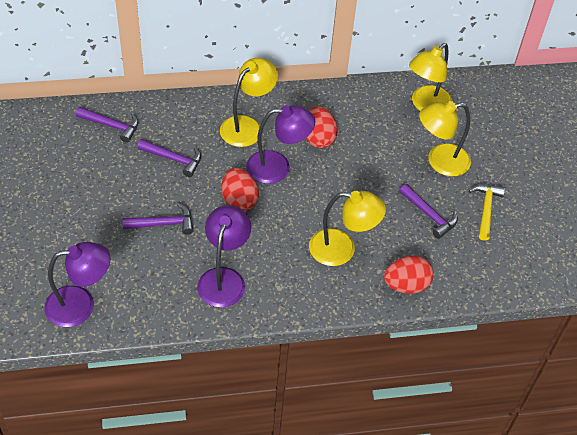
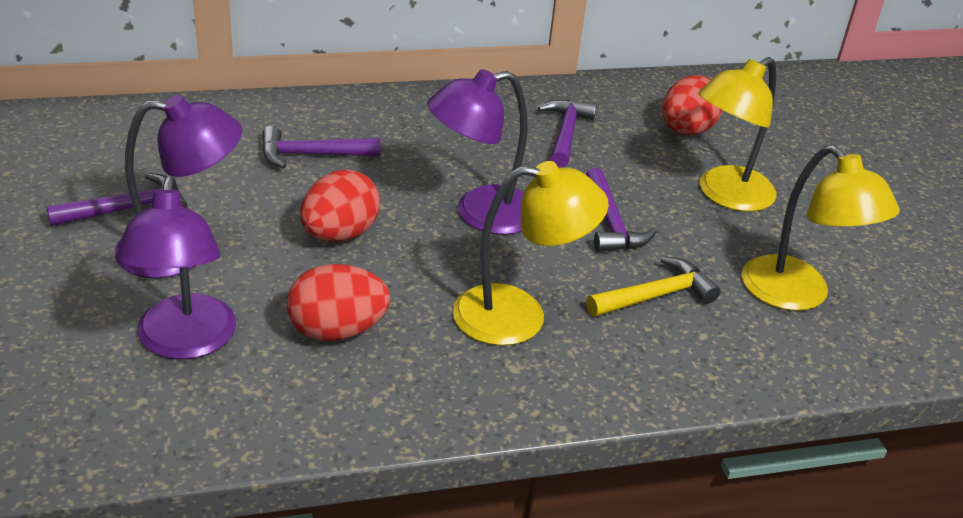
yellow lamp: 4 -> 3

